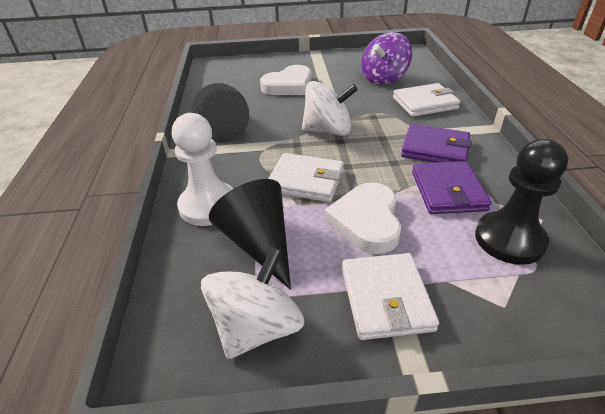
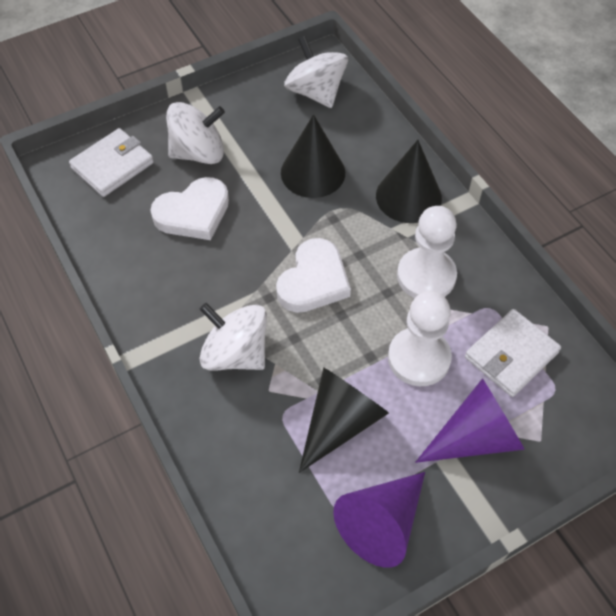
black cone: 2 -> 3
black pawn: 1 -> 0
purple cone: 0 -> 2
purple spinning top: 1 -> 0
purple wallet: 2 -> 0
white pawn: 1 -> 2
white spinning top: 2 -> 3
white wallet: 3 -> 2

